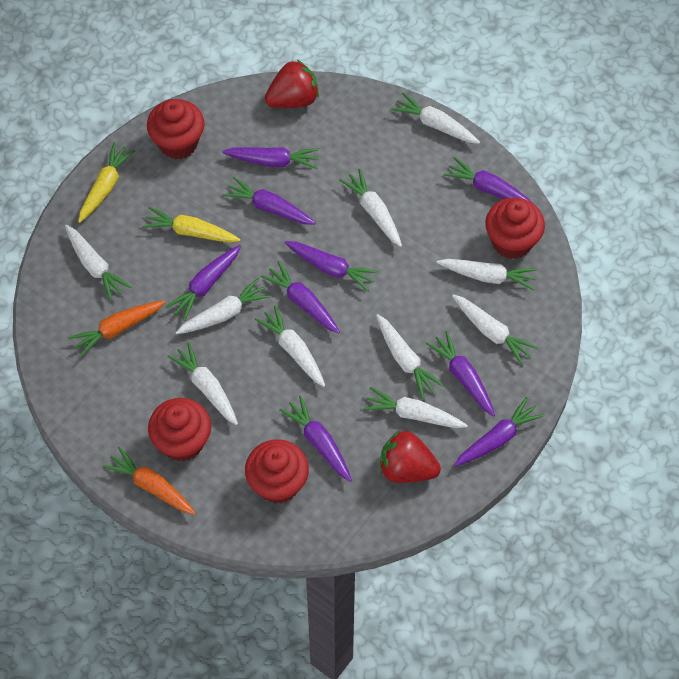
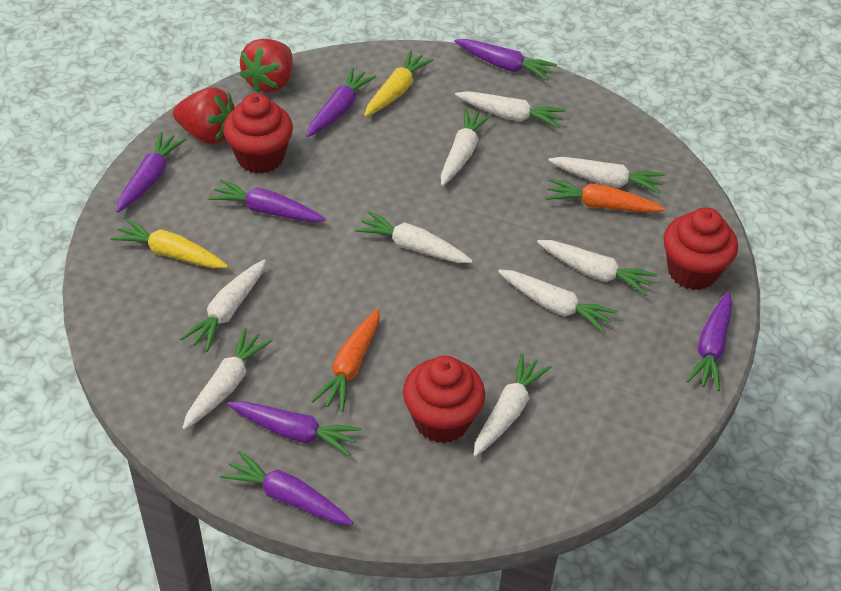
purple carrot: 9 -> 7
red cupcake: 4 -> 3
white carrot: 10 -> 9

